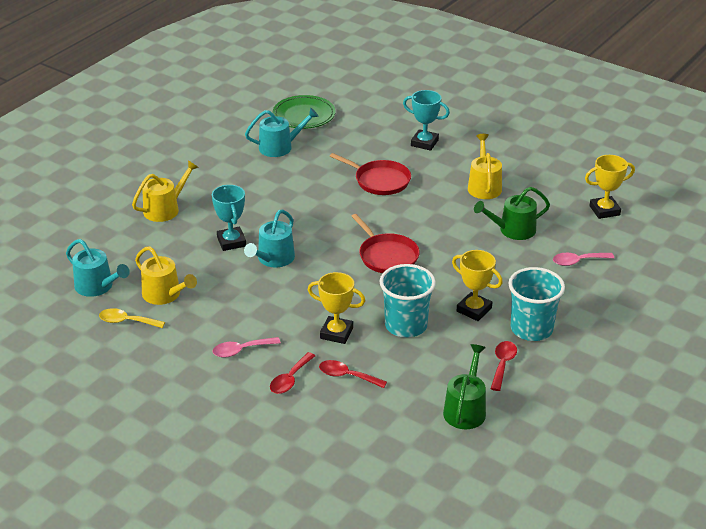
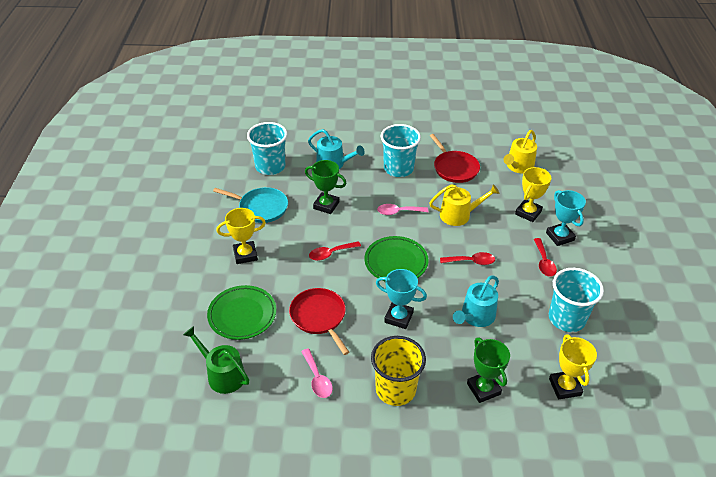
green plate: 1 -> 2
green trophy: 0 -> 2
green watering can: 2 -> 1
turquoise cup: 2 -> 3
turquoise pan: 0 -> 1
turquoise watering can: 3 -> 2
yellow cup: 0 -> 1
yellow spoon: 1 -> 0
yellow watering can: 3 -> 2

